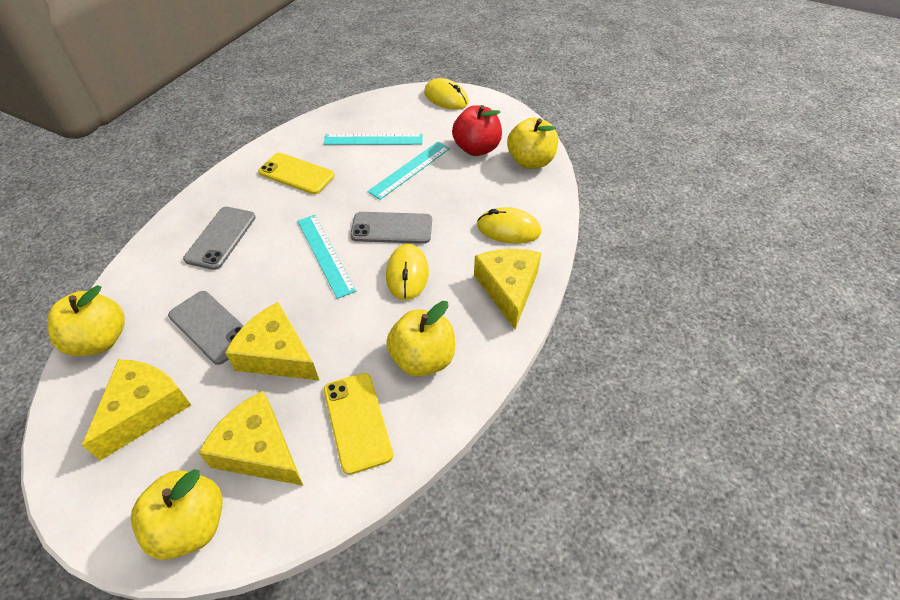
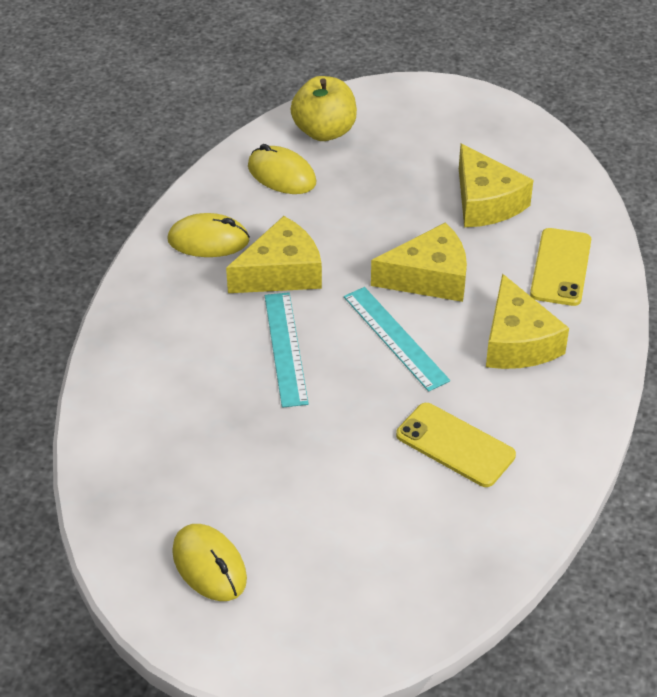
grey phone: 3 -> 0
red apple: 1 -> 0
turquoise ruler: 3 -> 2
yellow apple: 4 -> 1

